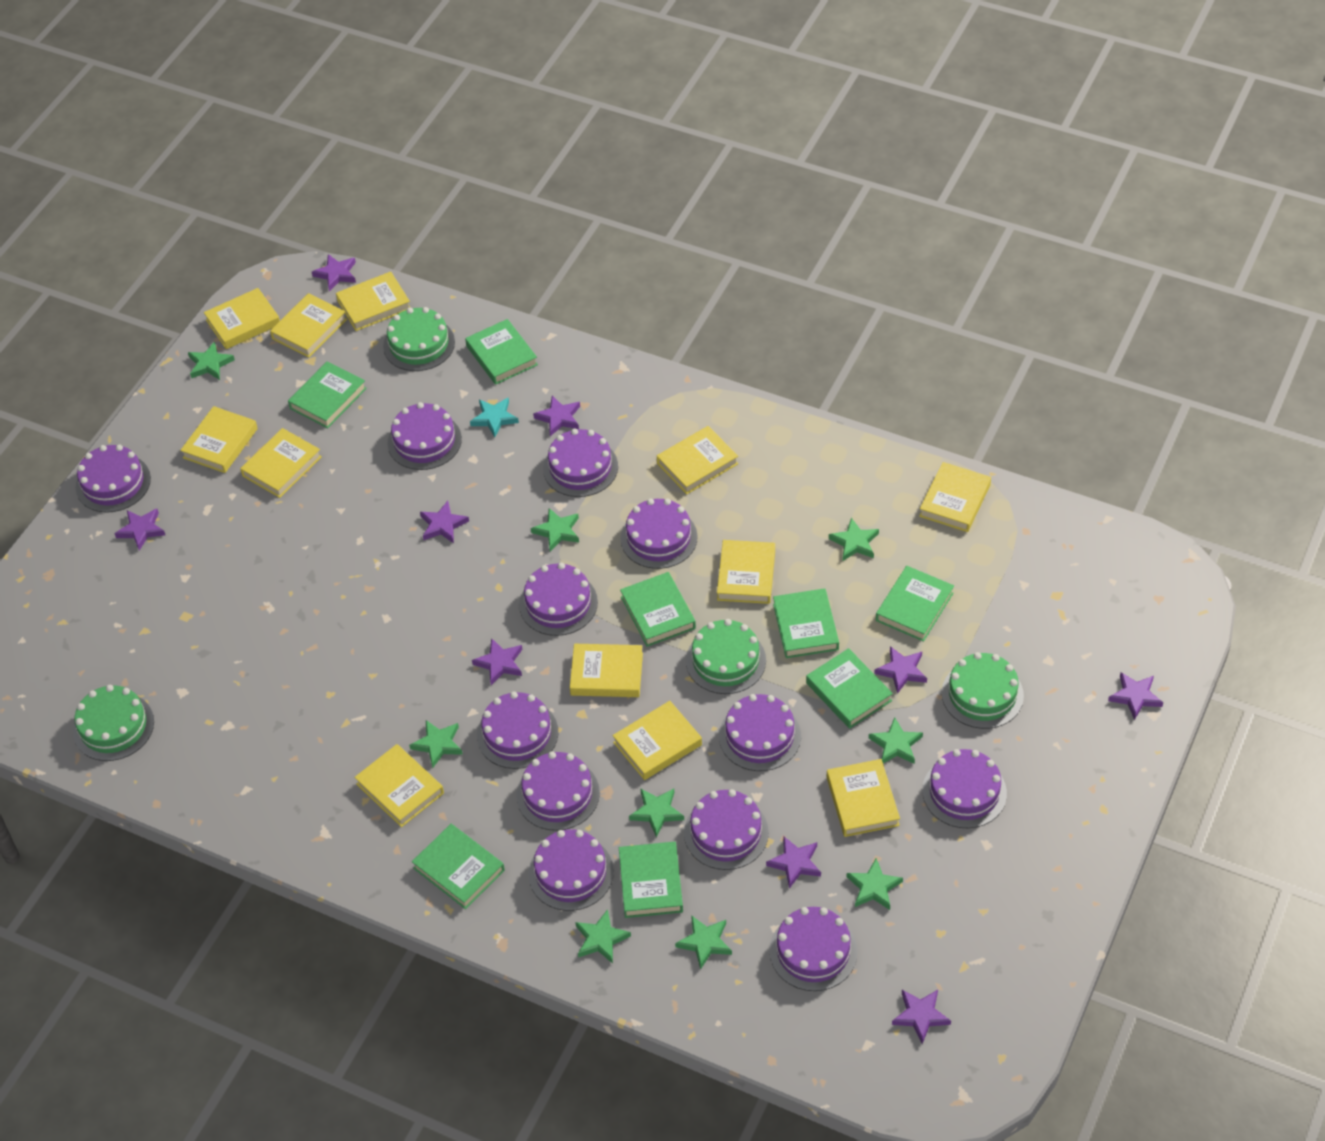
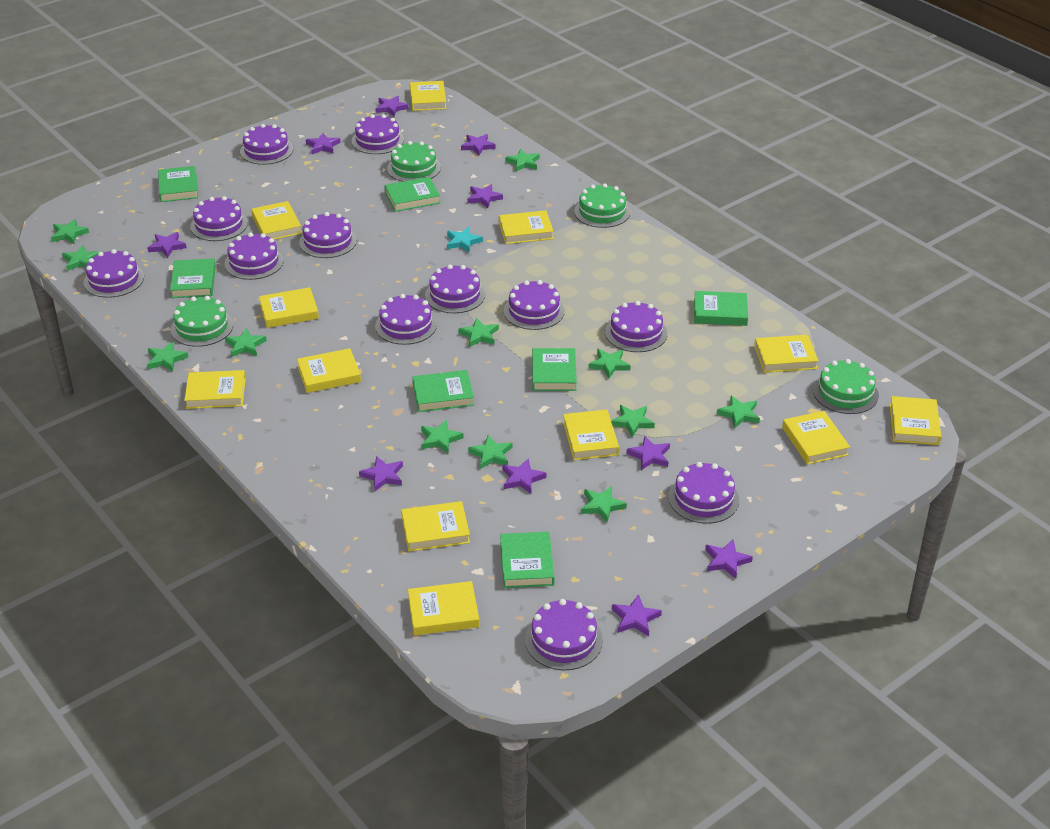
green book: 8 -> 7
green star: 9 -> 12
purple star: 9 -> 10

